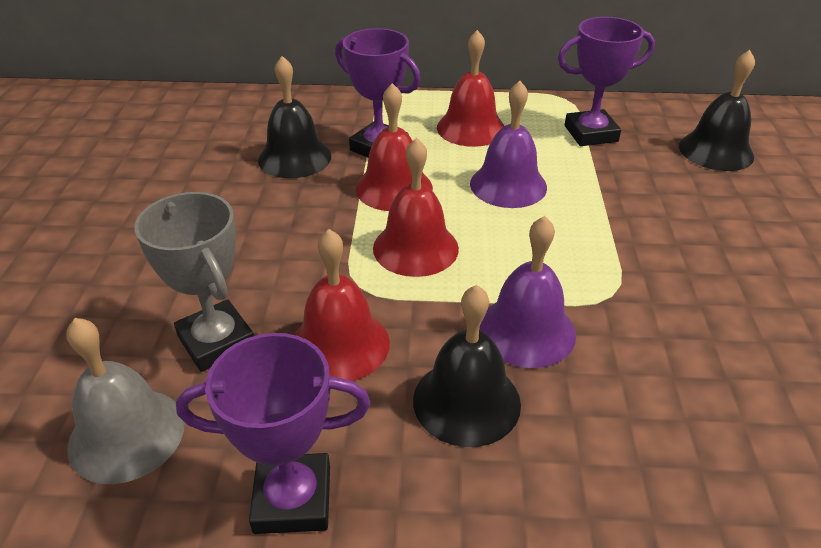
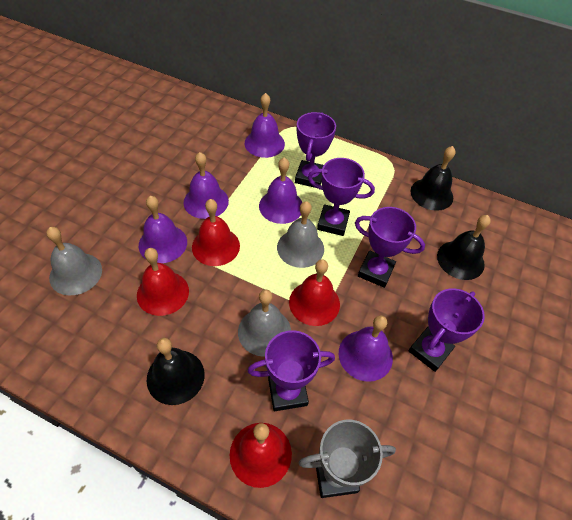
grey bell: 1 -> 3
purple bell: 2 -> 5
purple trophy: 3 -> 5

